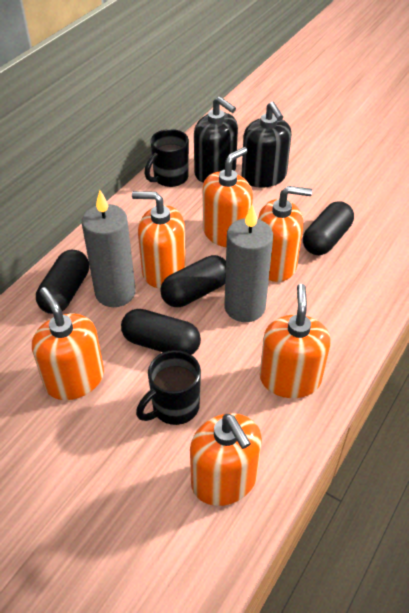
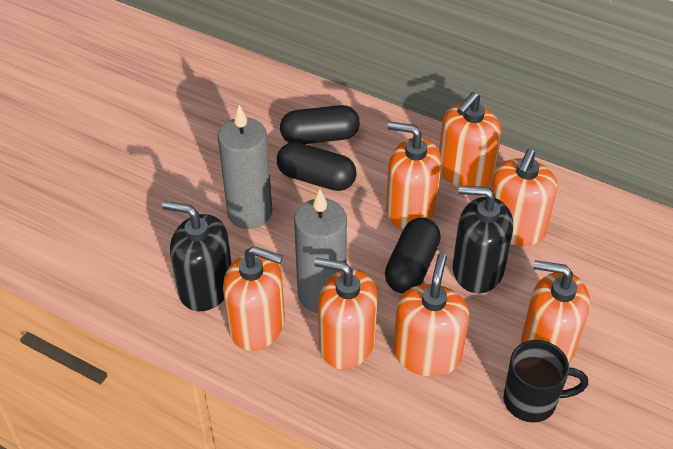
black capsule: 4 -> 3
black mug: 2 -> 1
orange soap dispenser: 6 -> 7

